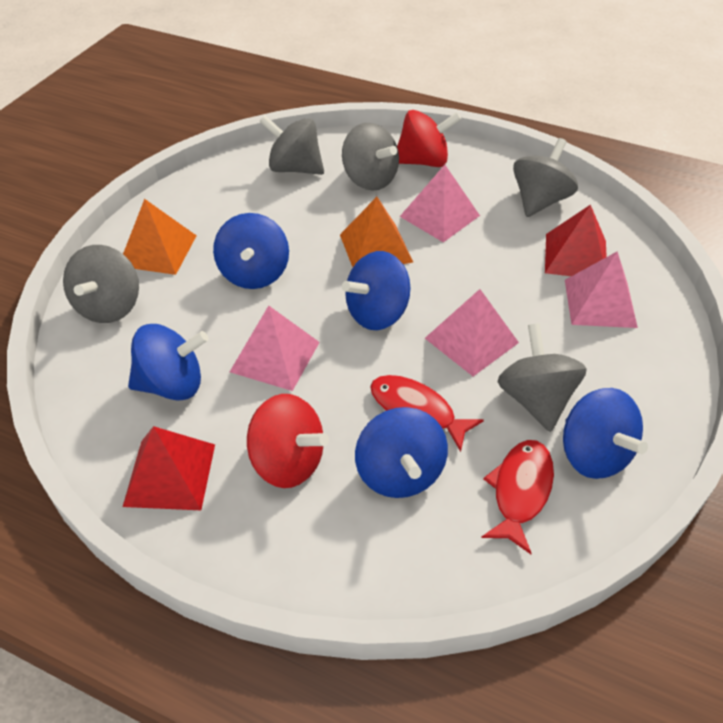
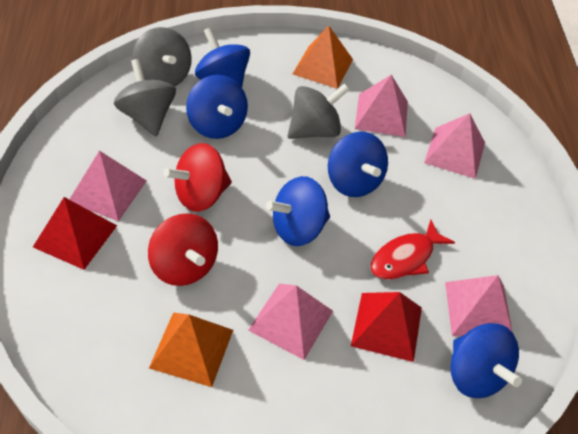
grey spinning top: 5 -> 3
pink pyramid: 4 -> 5
red fish: 2 -> 1

